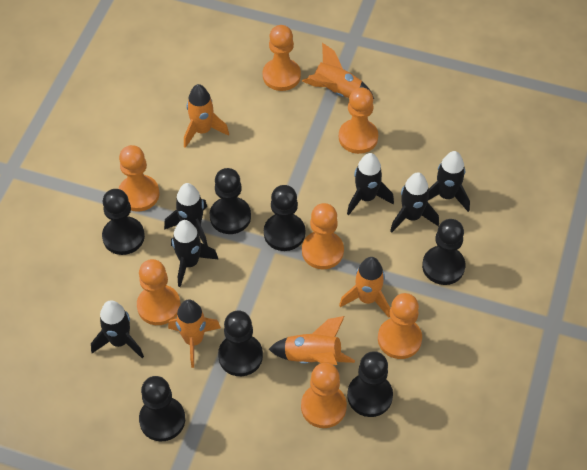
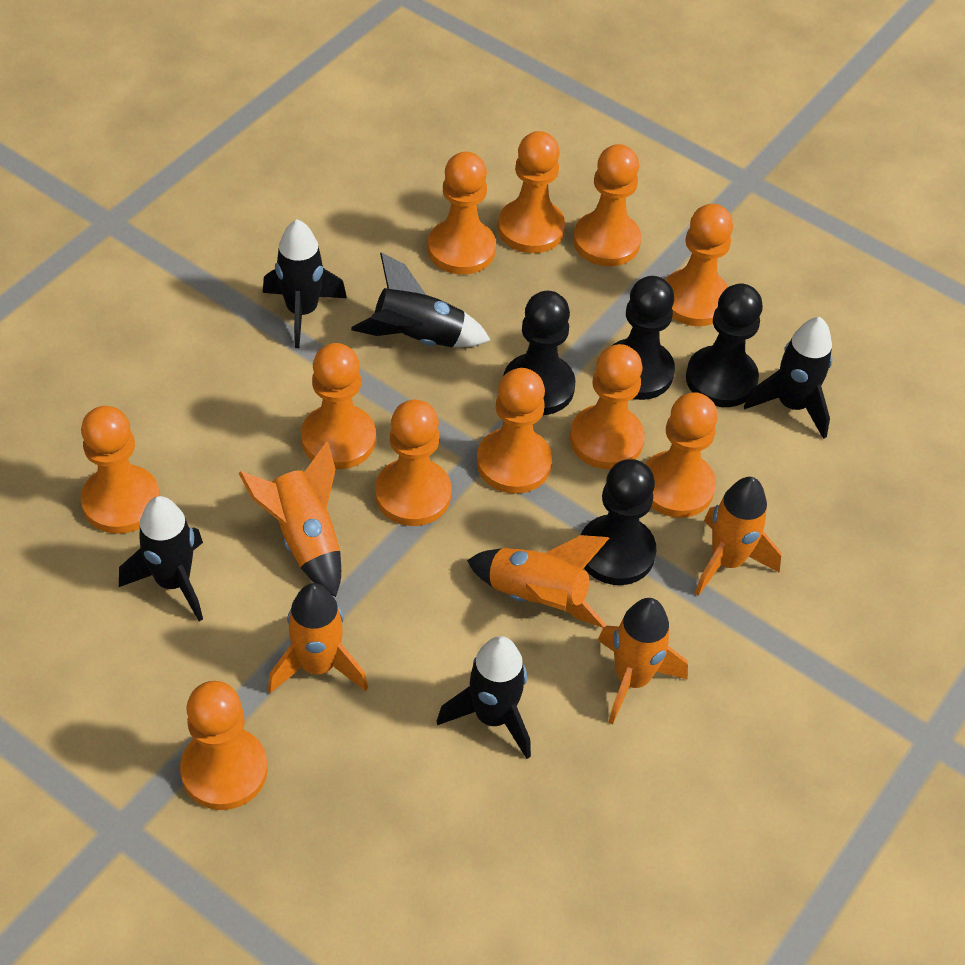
black pawn: 7 -> 4
black rocket: 6 -> 5
orange pawn: 7 -> 11

